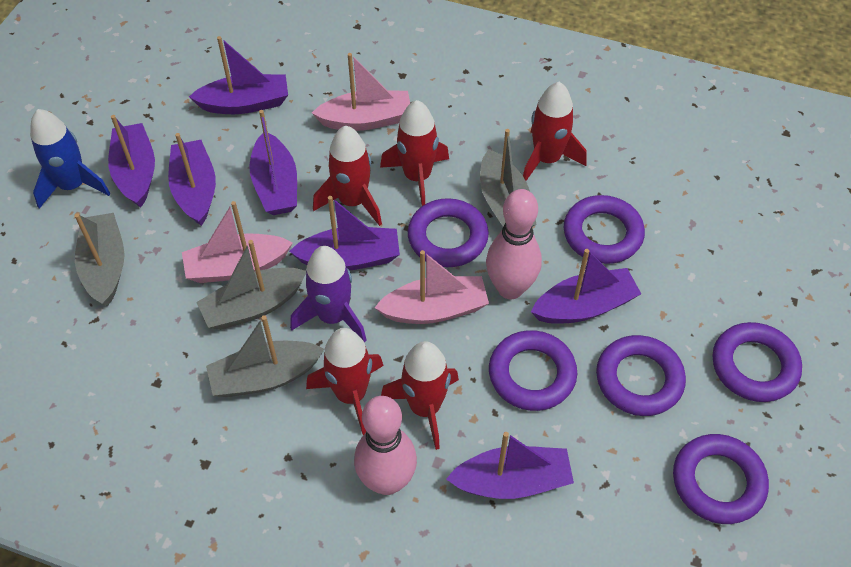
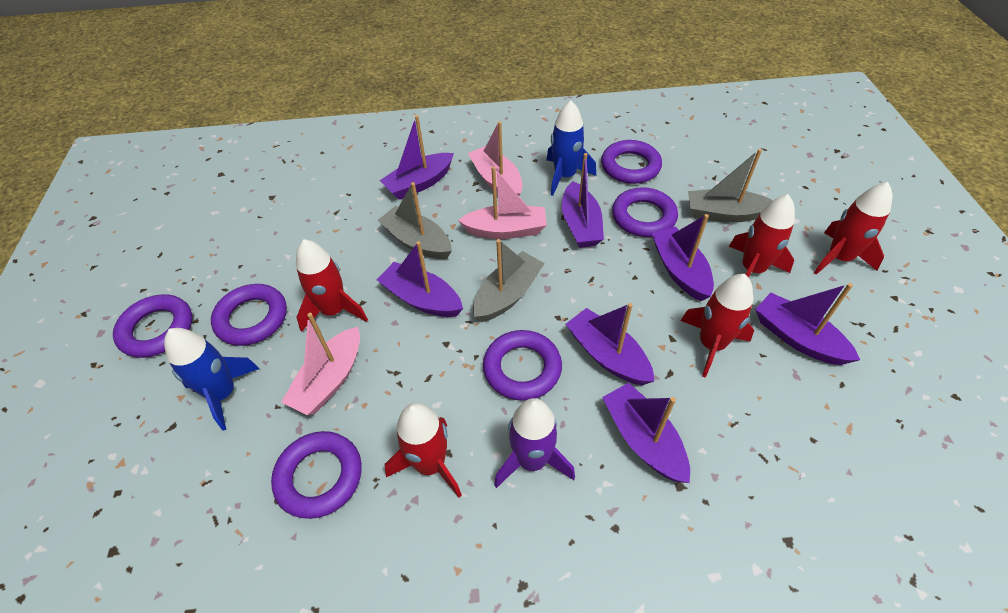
blue rocket: 1 -> 2
grey boat: 4 -> 3
pink bowling pin: 2 -> 0

